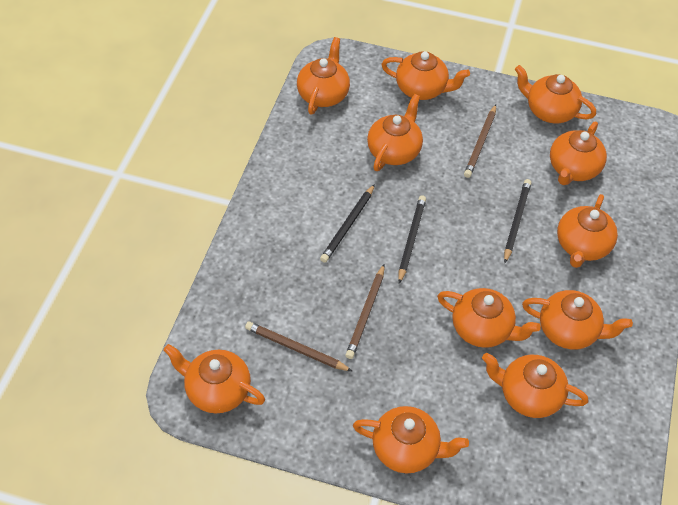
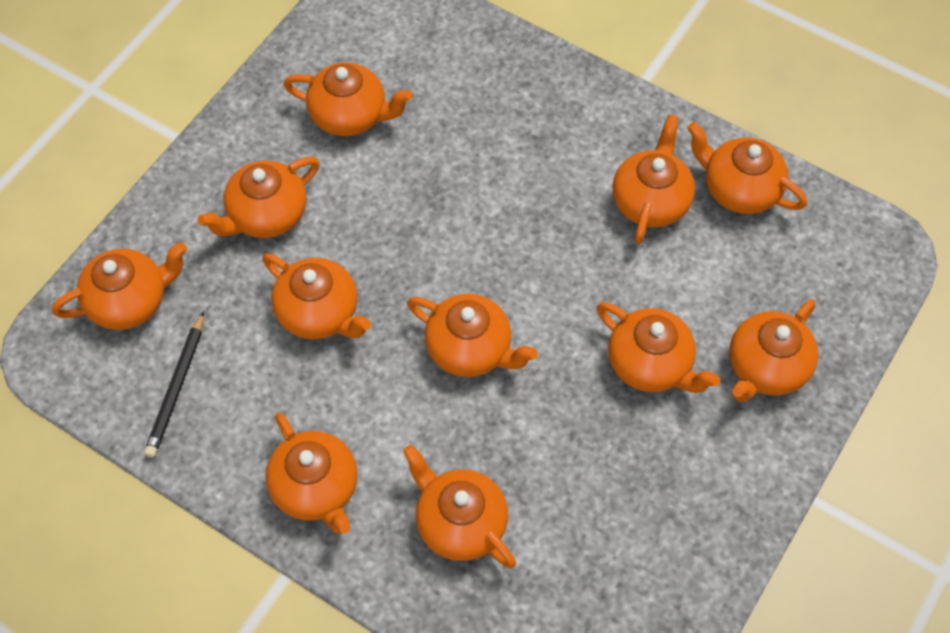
black pencil: 3 -> 1
brown pencil: 3 -> 0

